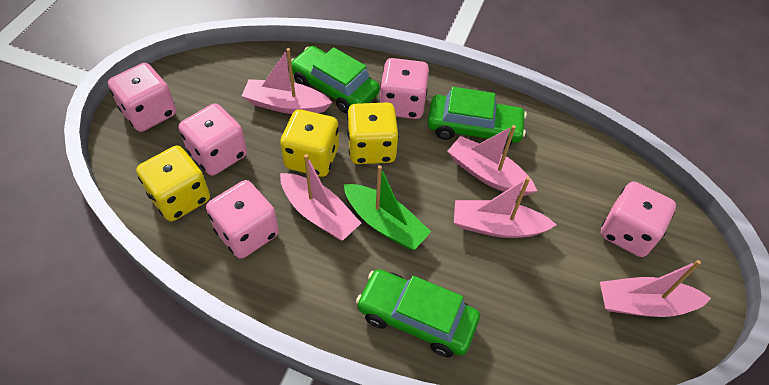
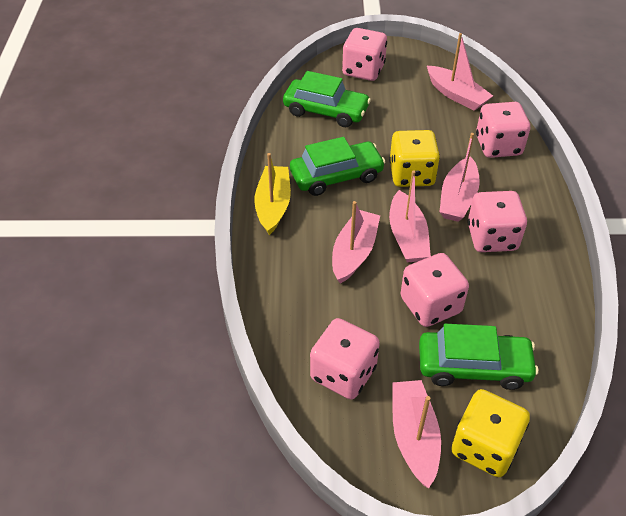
green boat: 1 -> 0
yellow boat: 0 -> 1
yellow dice: 3 -> 2

